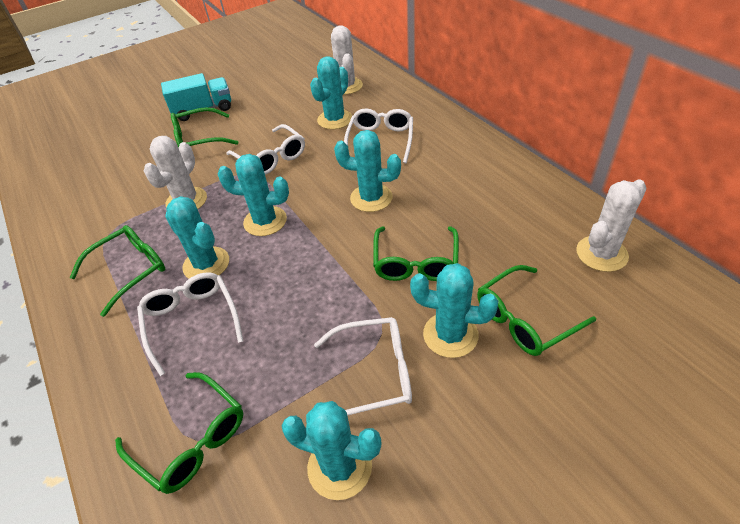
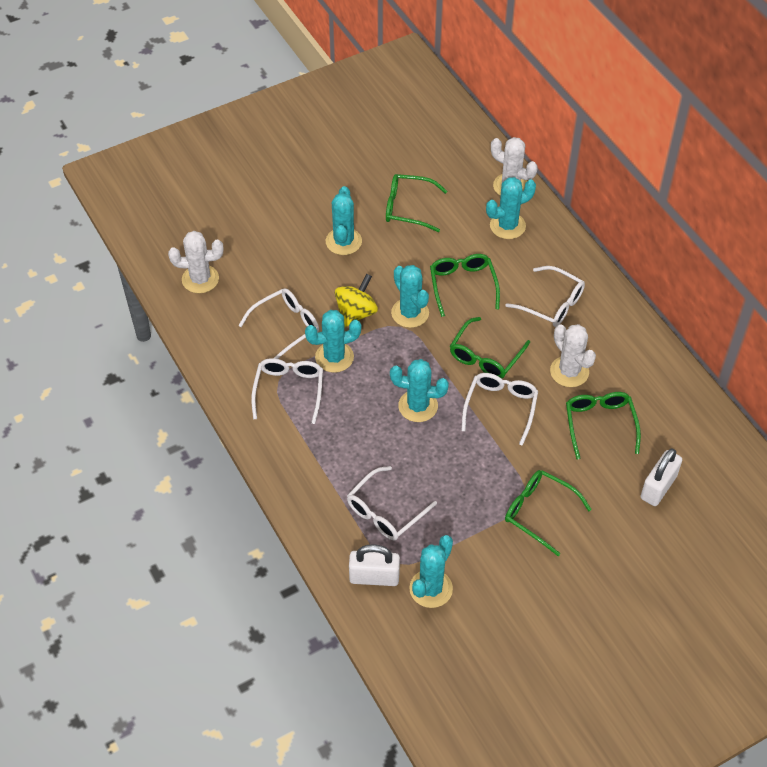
turquoise truck: 1 -> 0
white glasses: 4 -> 5
white padlock: 0 -> 2
yellow spinning top: 0 -> 1

